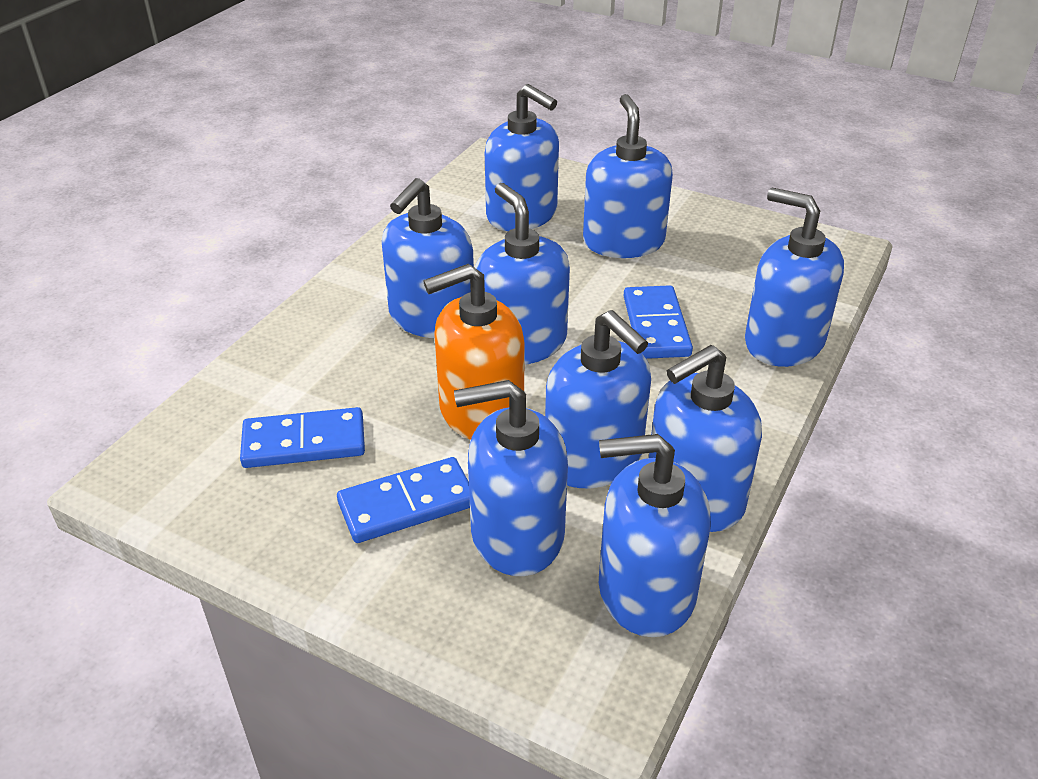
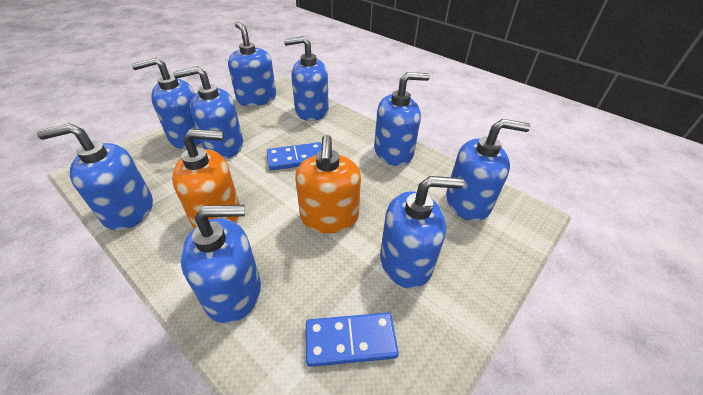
blue domino: 3 -> 2
orange soap dispenser: 1 -> 2

